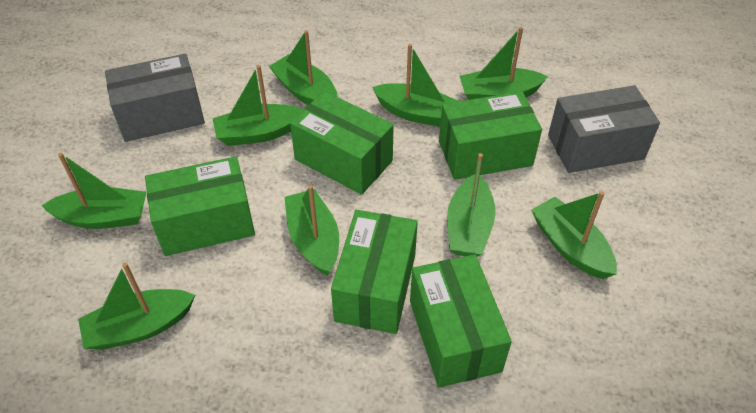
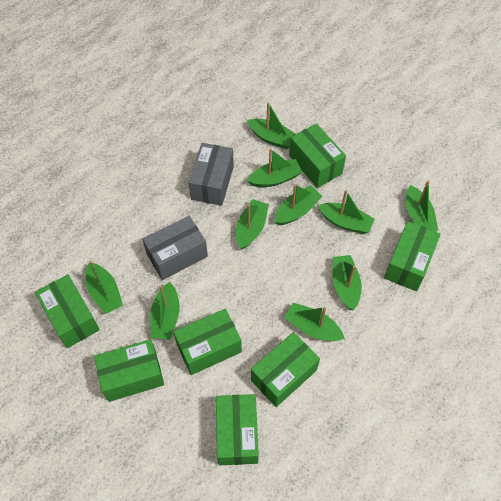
green boat: 9 -> 10
green box: 5 -> 7

